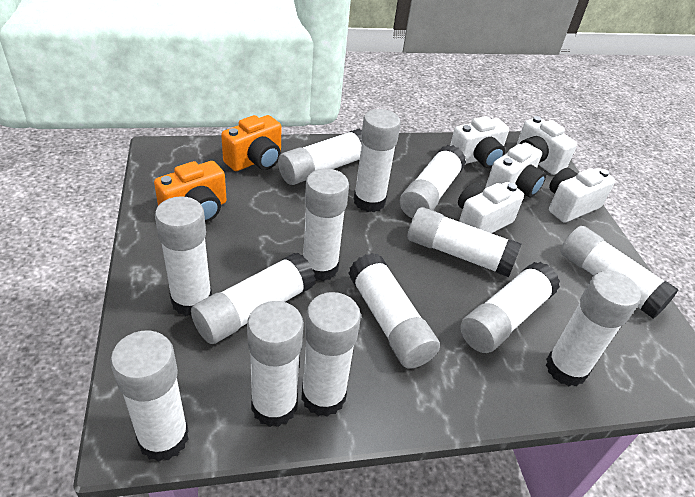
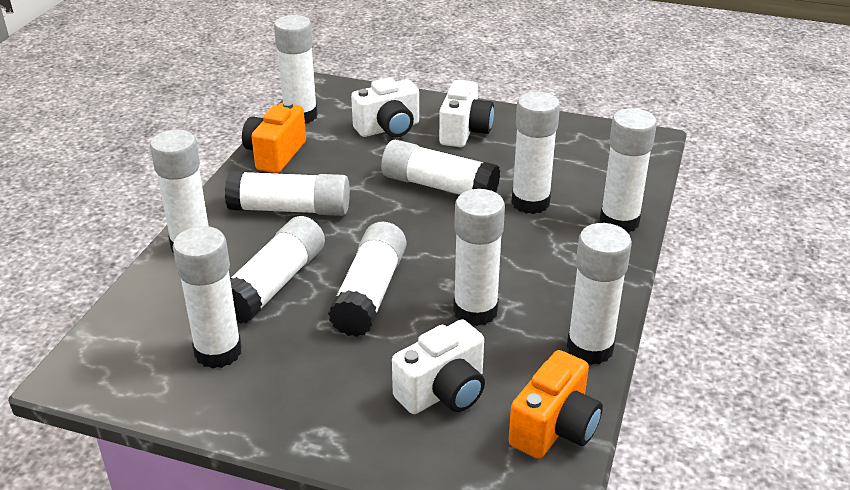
white camera: 5 -> 3
white glue stick: 14 -> 11

